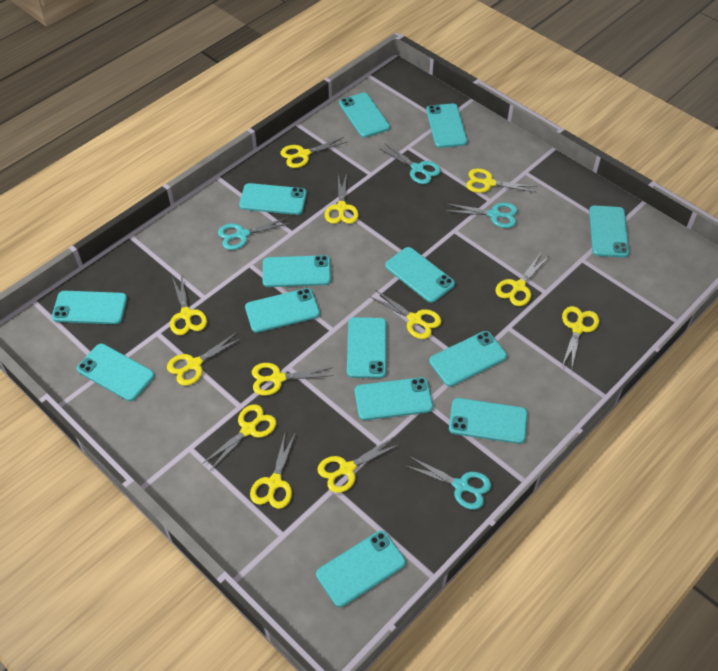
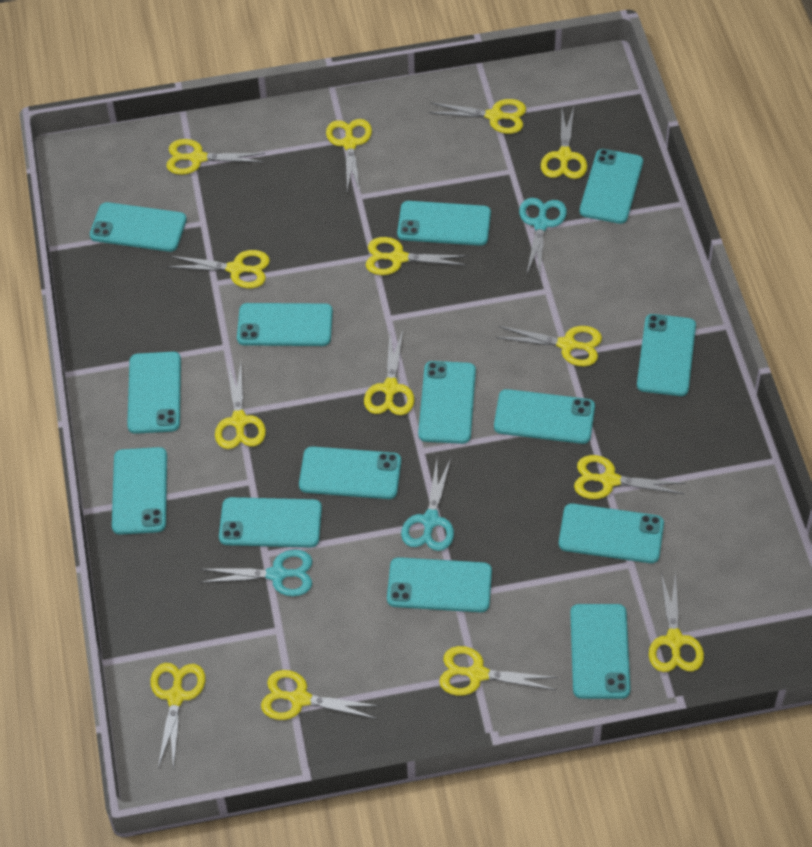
turquoise scissors: 4 -> 3
yellow scissors: 12 -> 14

